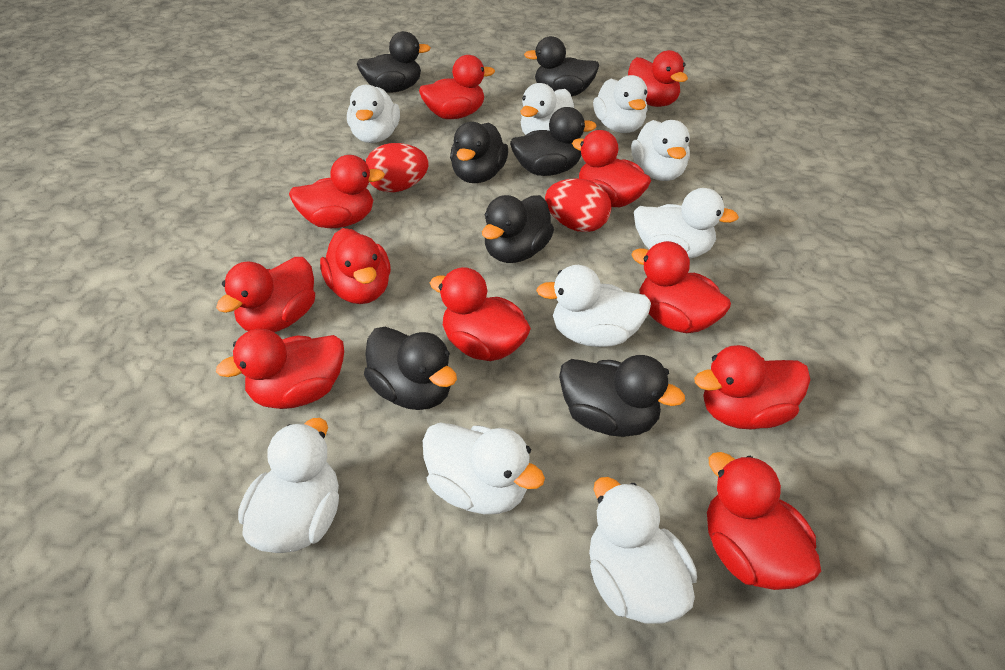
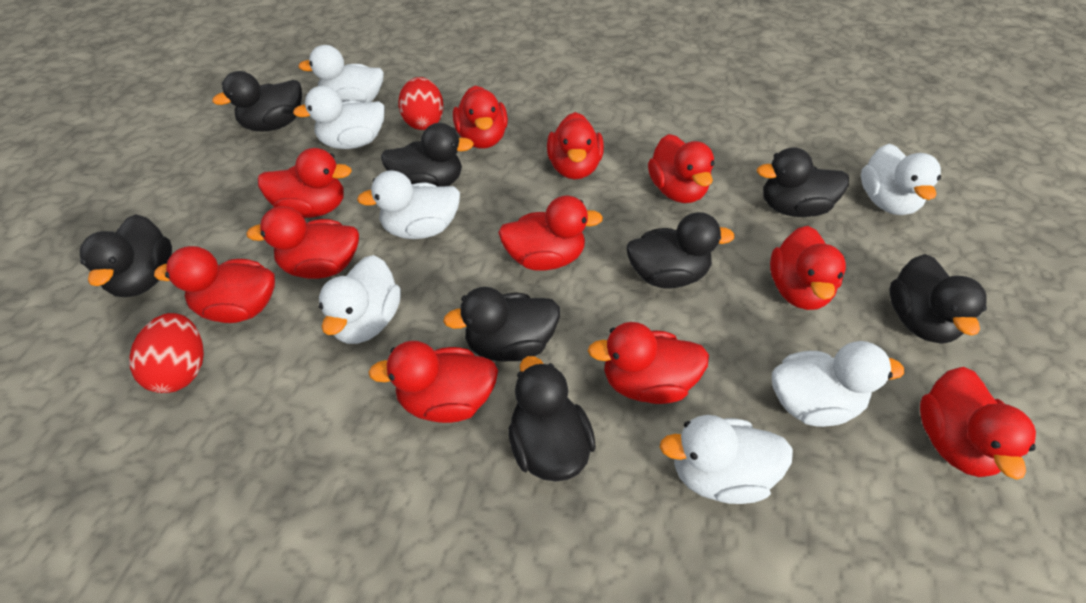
black duck: 7 -> 8
white duck: 9 -> 7

